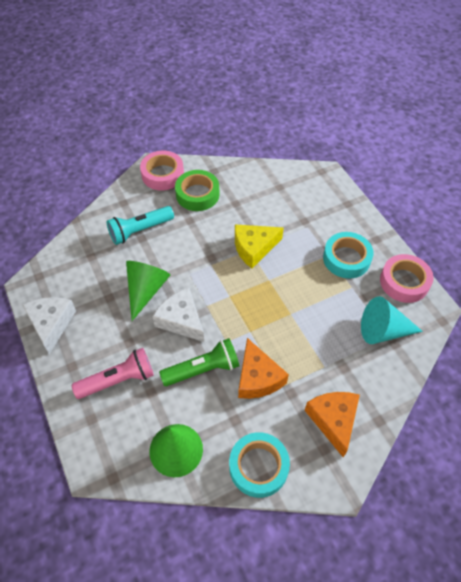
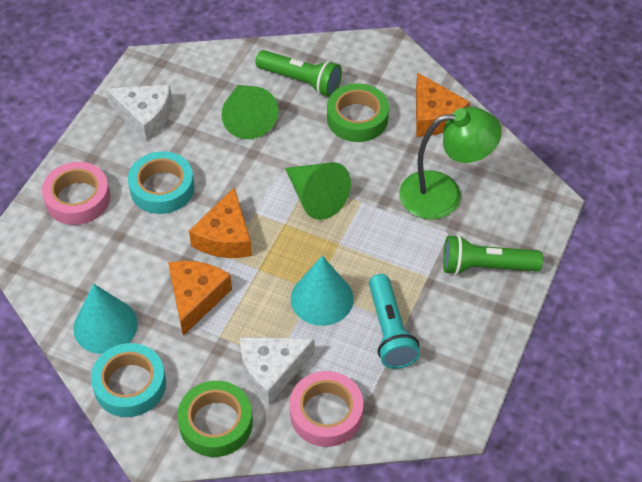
green flashlight: 1 -> 2
green lamp: 0 -> 1
green tape: 1 -> 2
orange cheese: 2 -> 3
pink flashlight: 1 -> 0
turquoise cone: 1 -> 2
yellow cheese: 1 -> 0

